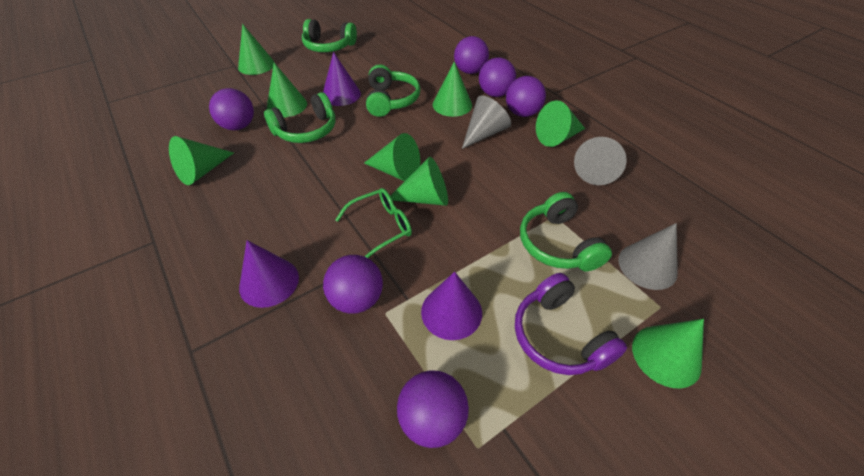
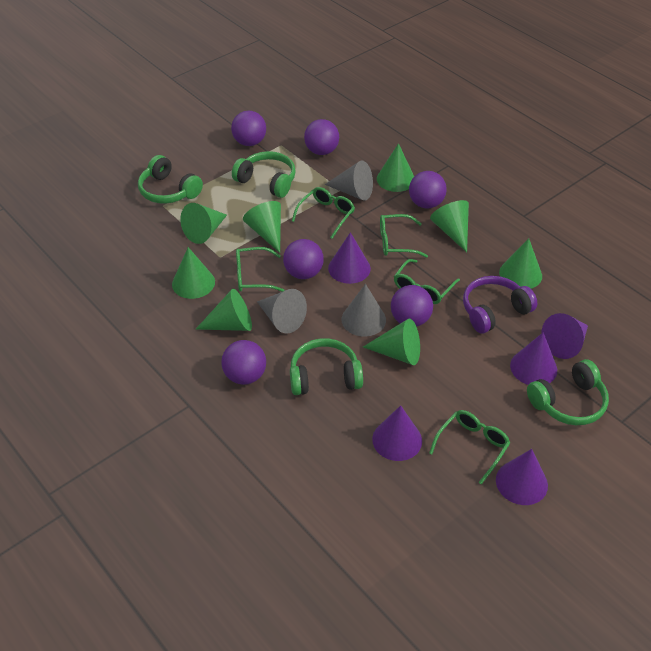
green glasses: 1 -> 5
purple cone: 3 -> 5

